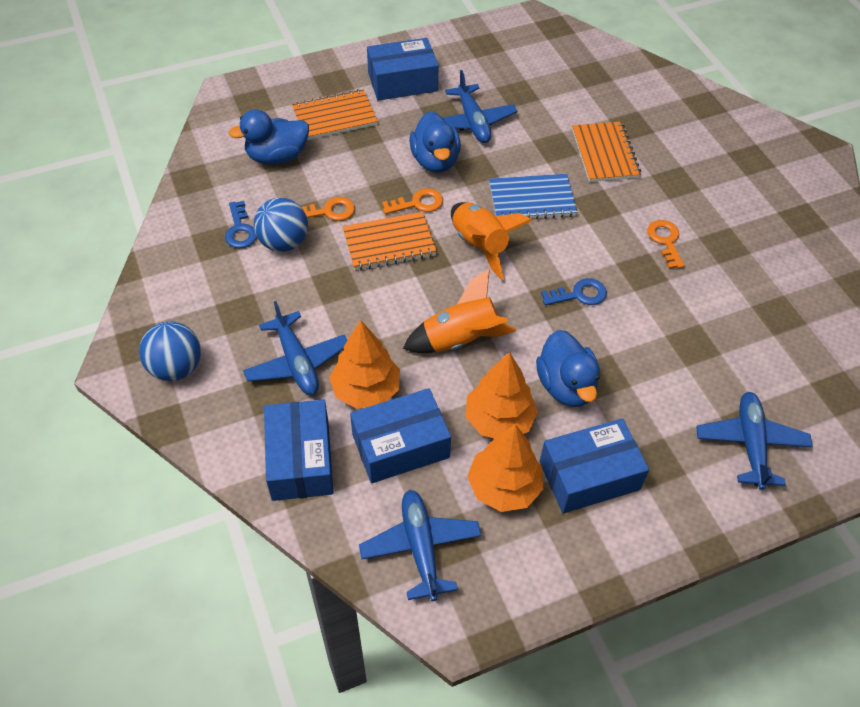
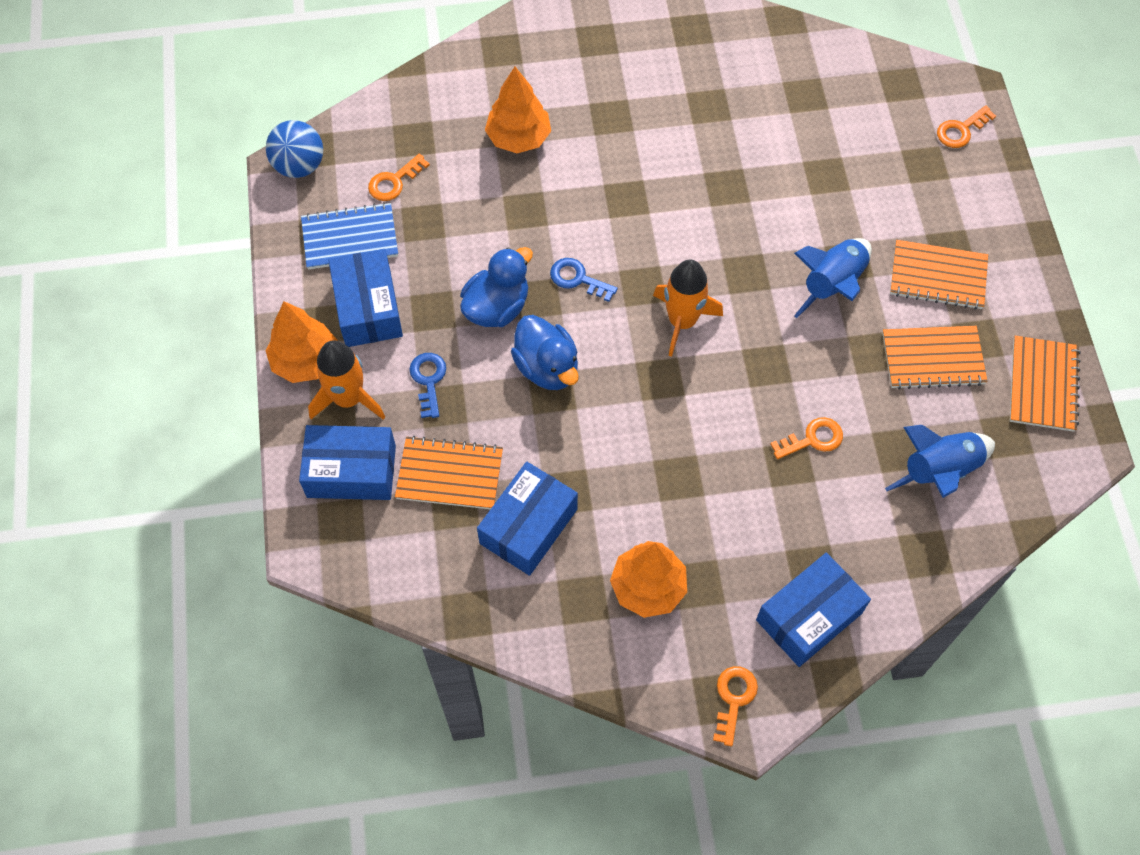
blue ball: 2 -> 1
blue duck: 3 -> 2
blue plane: 4 -> 0
blue rocket: 0 -> 2
orange key: 3 -> 4
orange notebook: 3 -> 4

